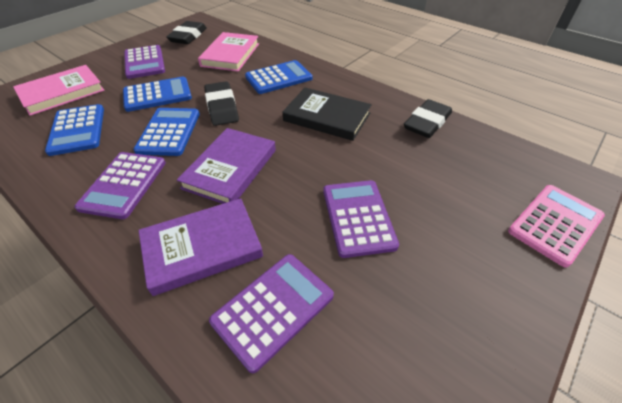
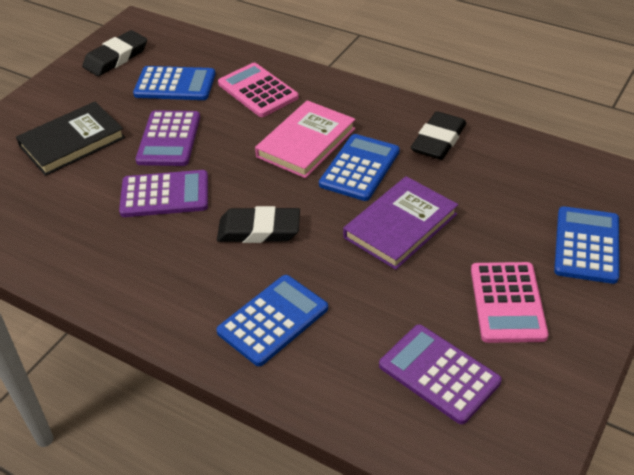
pink book: 2 -> 1
pink calculator: 1 -> 2
purple book: 2 -> 1
purple calculator: 4 -> 3

